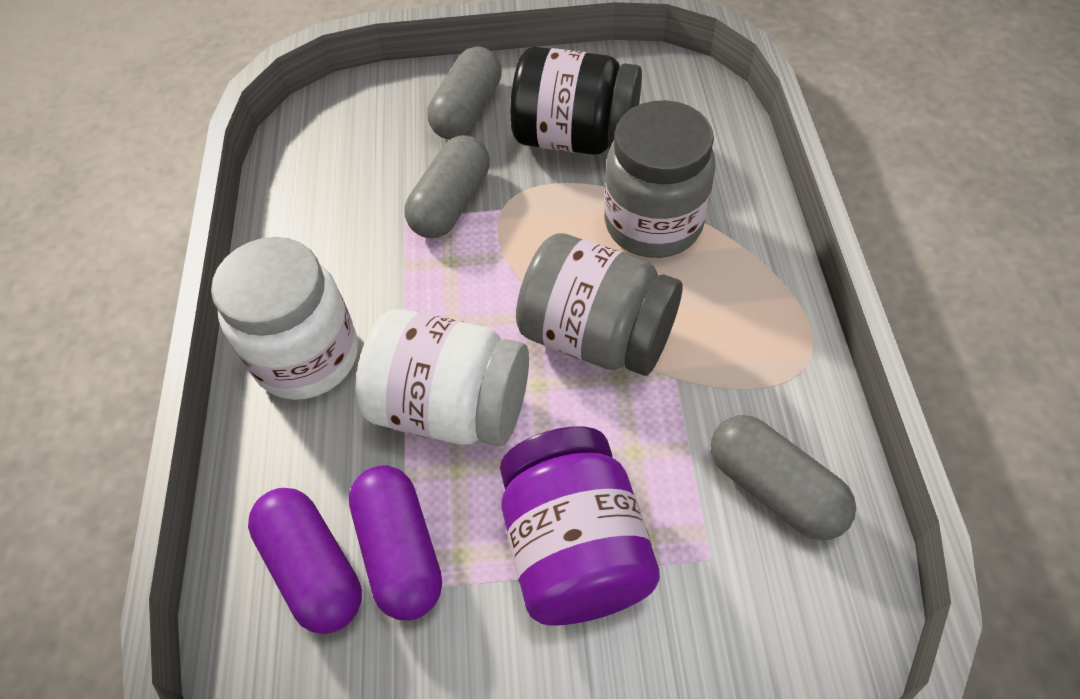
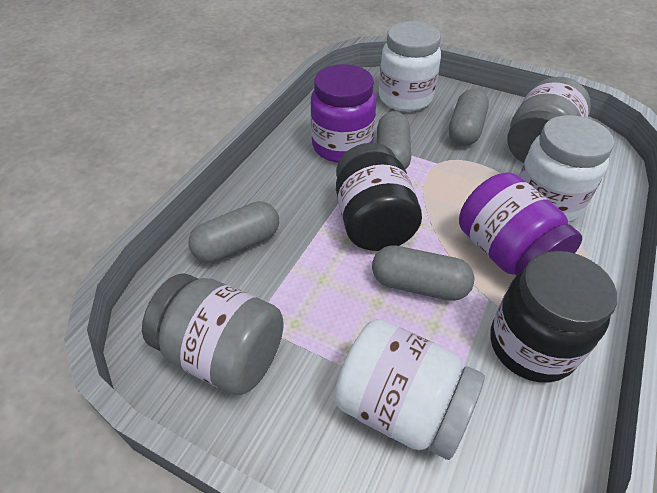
black jar: 1 -> 2
grey capsule: 3 -> 4
purple capsule: 2 -> 0
purple jar: 1 -> 2
white jar: 2 -> 3

